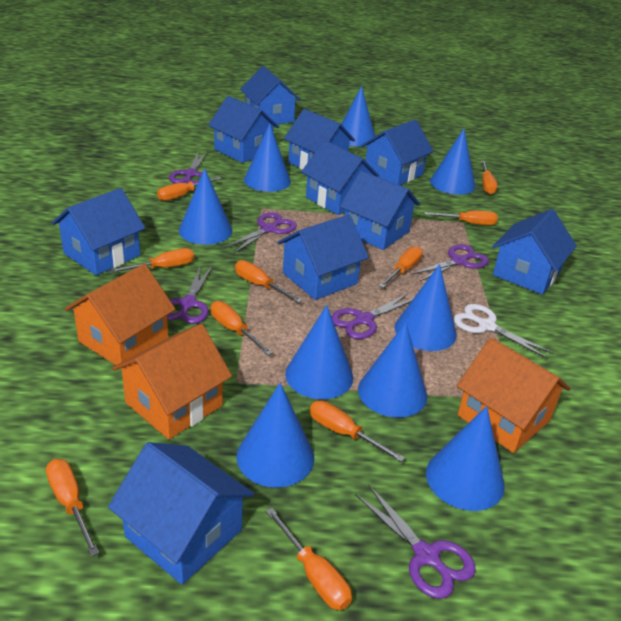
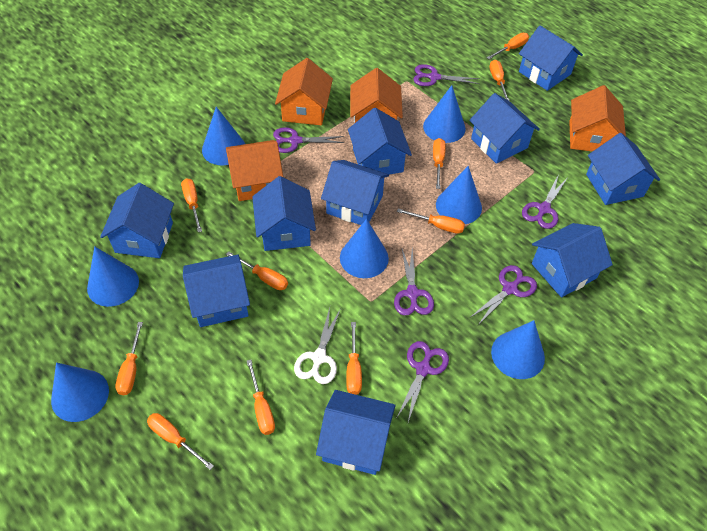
blue cone: 9 -> 7
orange house: 3 -> 4

